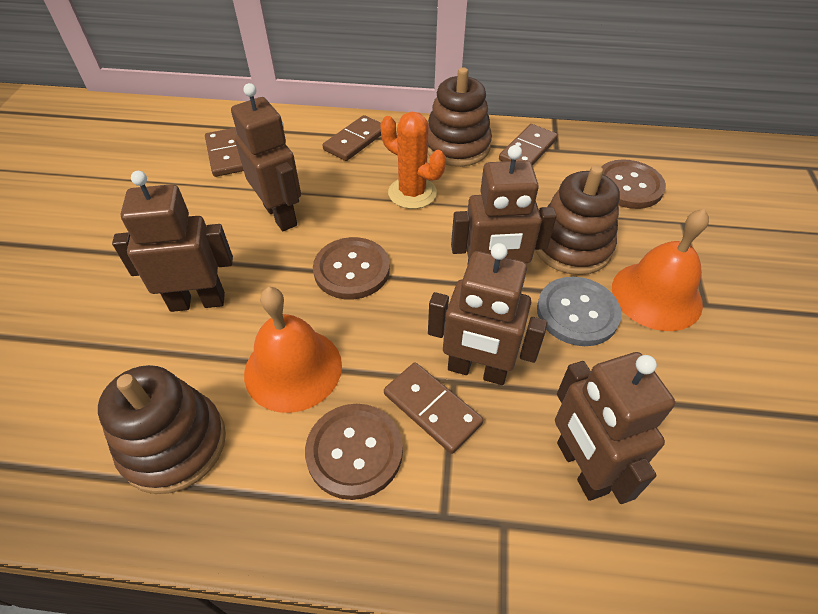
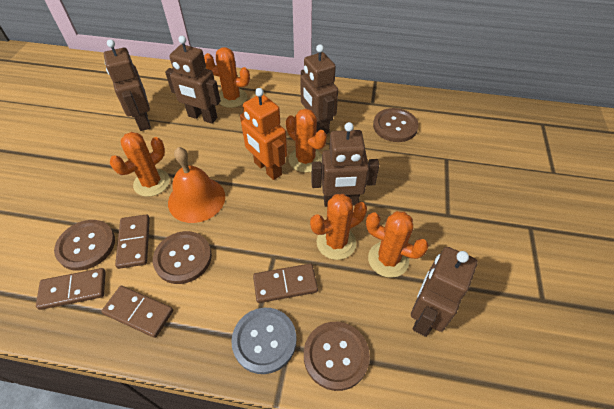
brown button: 3 -> 4
brown stacking toy: 3 -> 0
orange bell: 2 -> 1
orange cactus: 1 -> 5
orange robot: 0 -> 1

